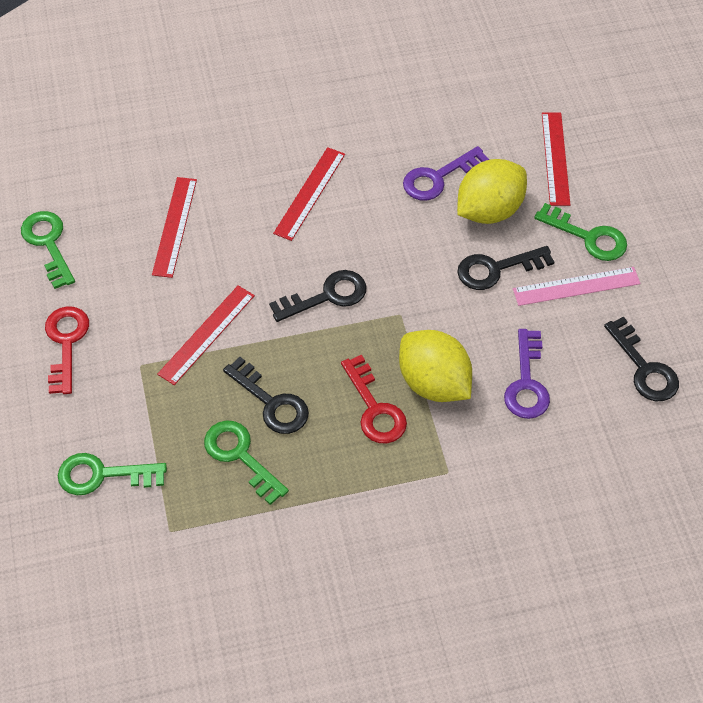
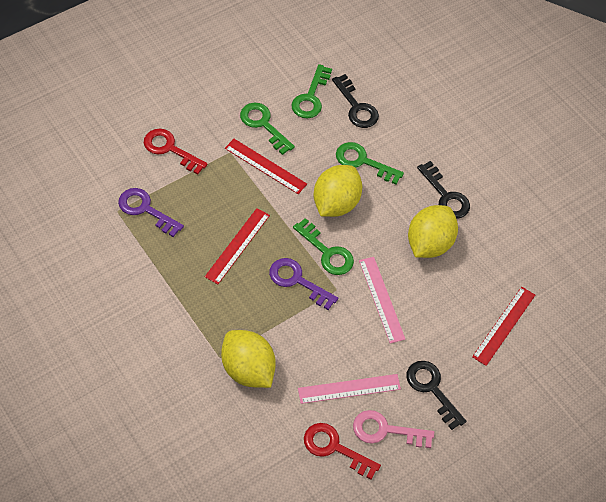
black key: 4 -> 3
pink key: 0 -> 1
pink ruler: 1 -> 2
red ruler: 4 -> 3
yellow lemon: 2 -> 3

